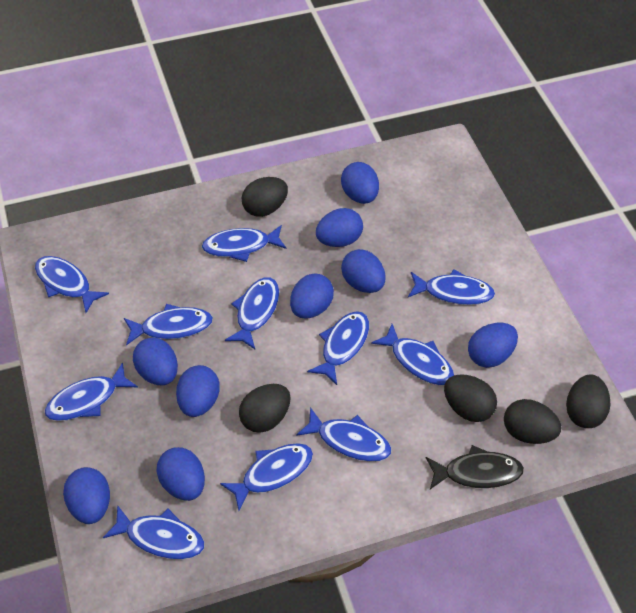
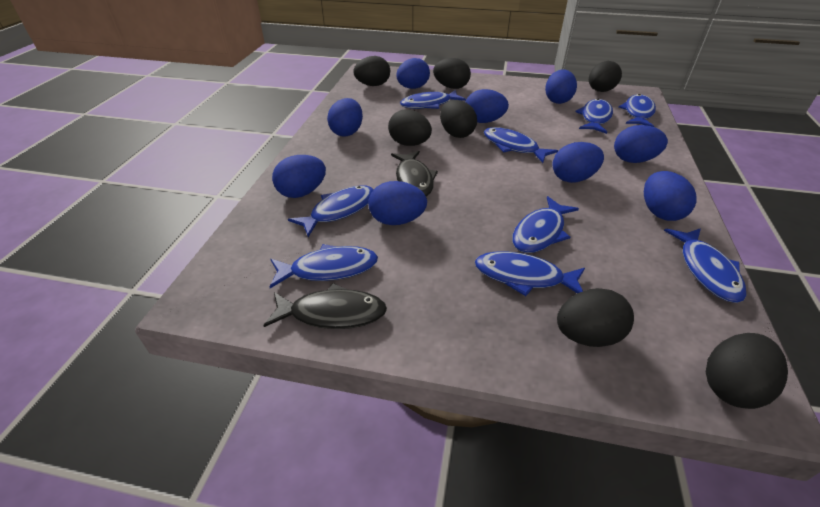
black egg: 5 -> 7
black fish: 1 -> 2
blue fish: 11 -> 9

